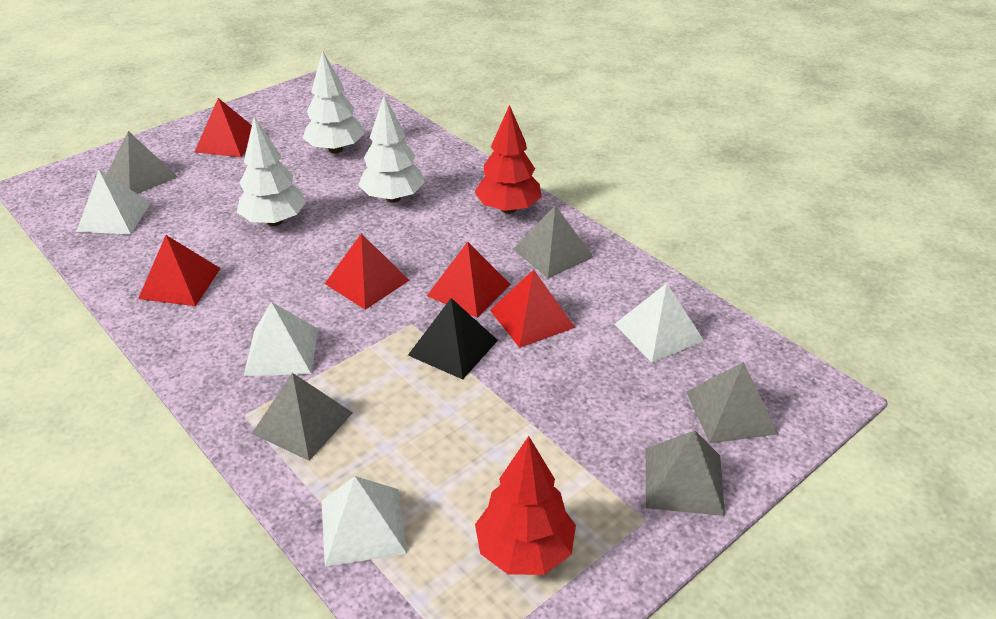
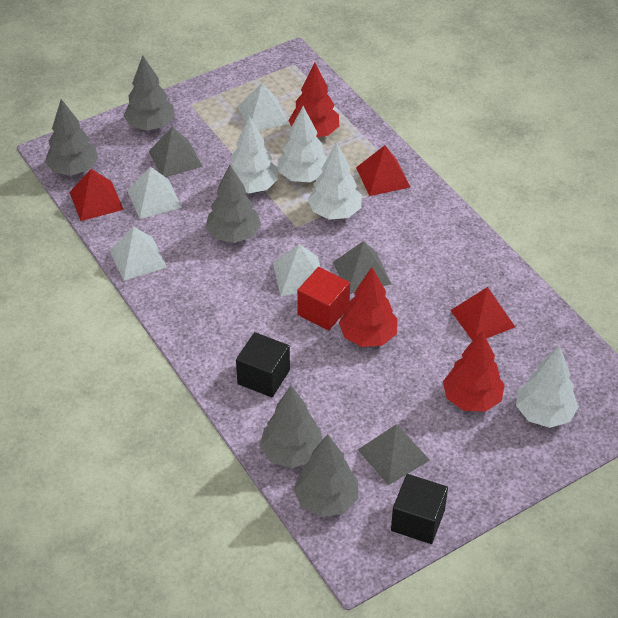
black cube: 0 -> 2
black pyramid: 1 -> 0
grey pyramid: 5 -> 3
grey tree: 0 -> 5
red cube: 0 -> 1
red pyramid: 5 -> 3
red tree: 2 -> 3
white tree: 3 -> 4

